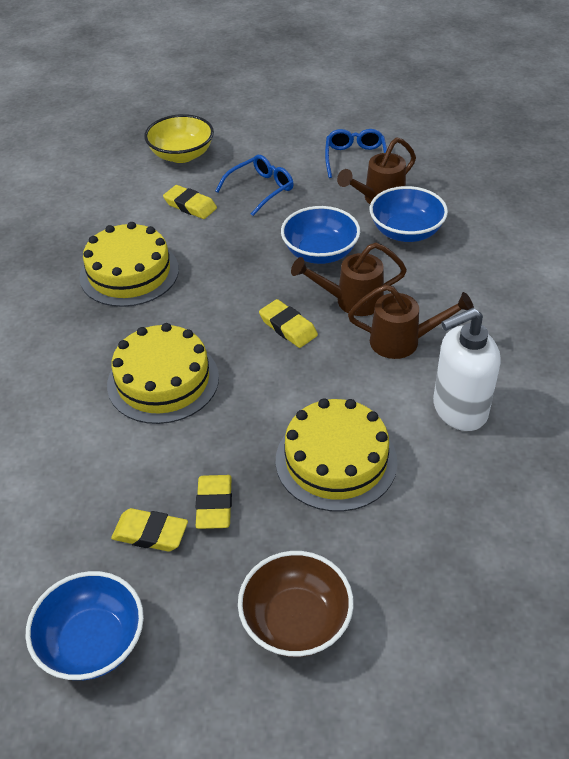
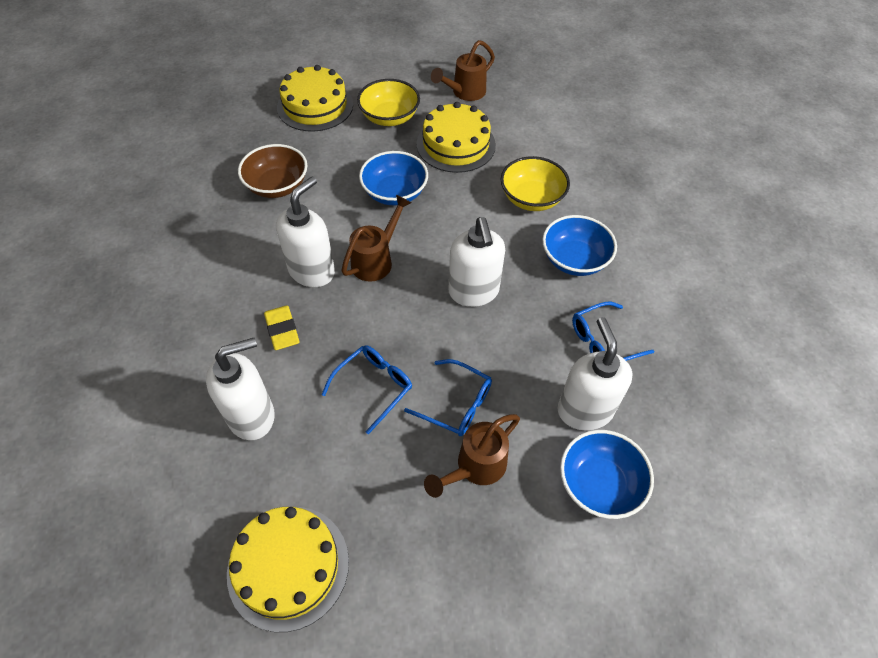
blue glasses: 2 -> 3
white soap dispenser: 1 -> 4
yellow bowl: 1 -> 2
yellow eraser: 4 -> 1

